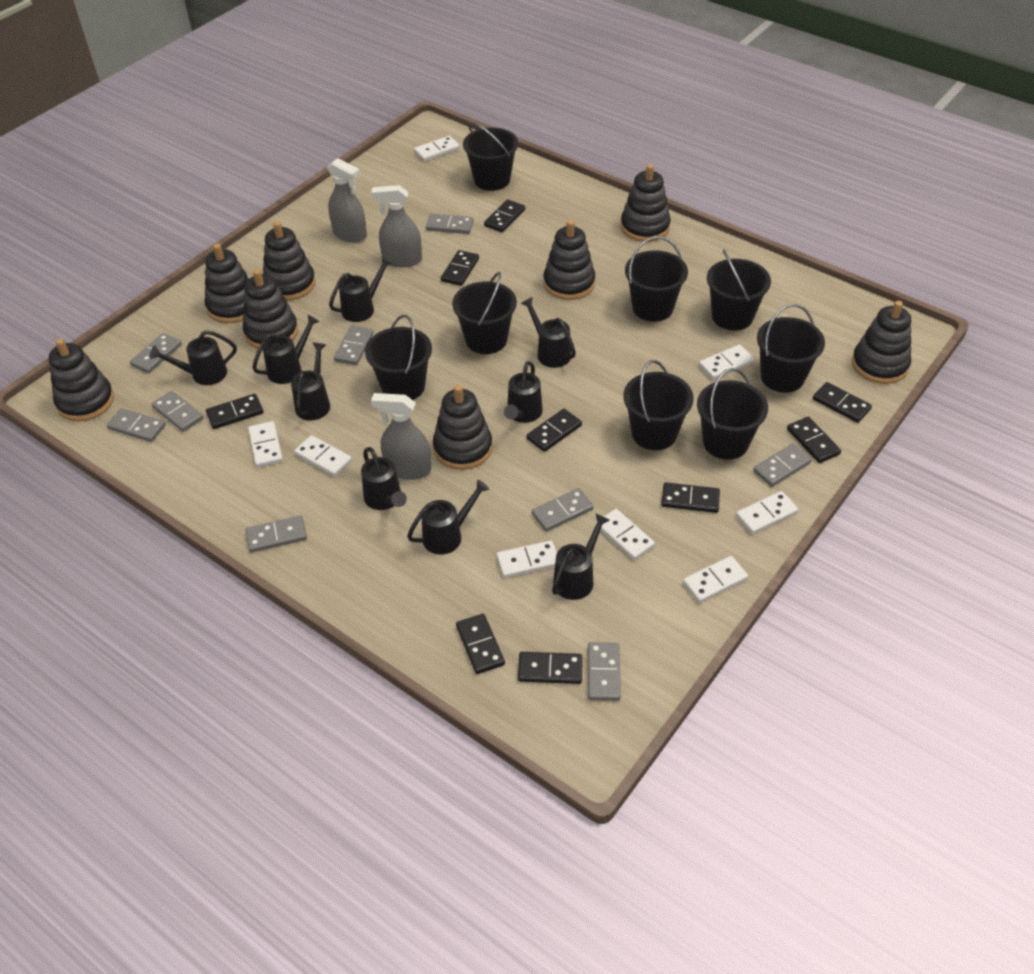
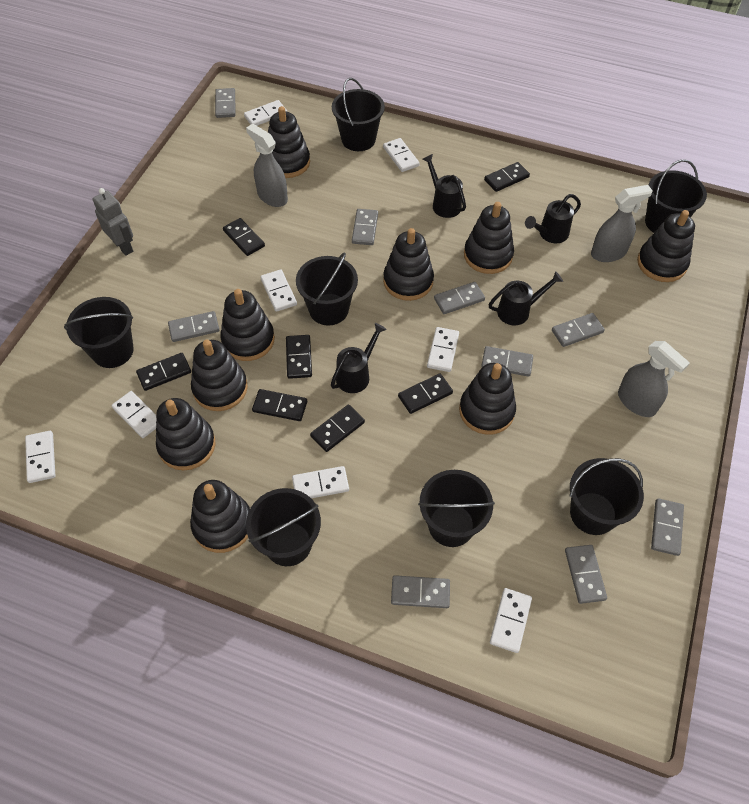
black bucket: 8 -> 7
black domino: 9 -> 7
black stacking toy: 8 -> 9
black watering can: 9 -> 4
grey robot: 0 -> 1

